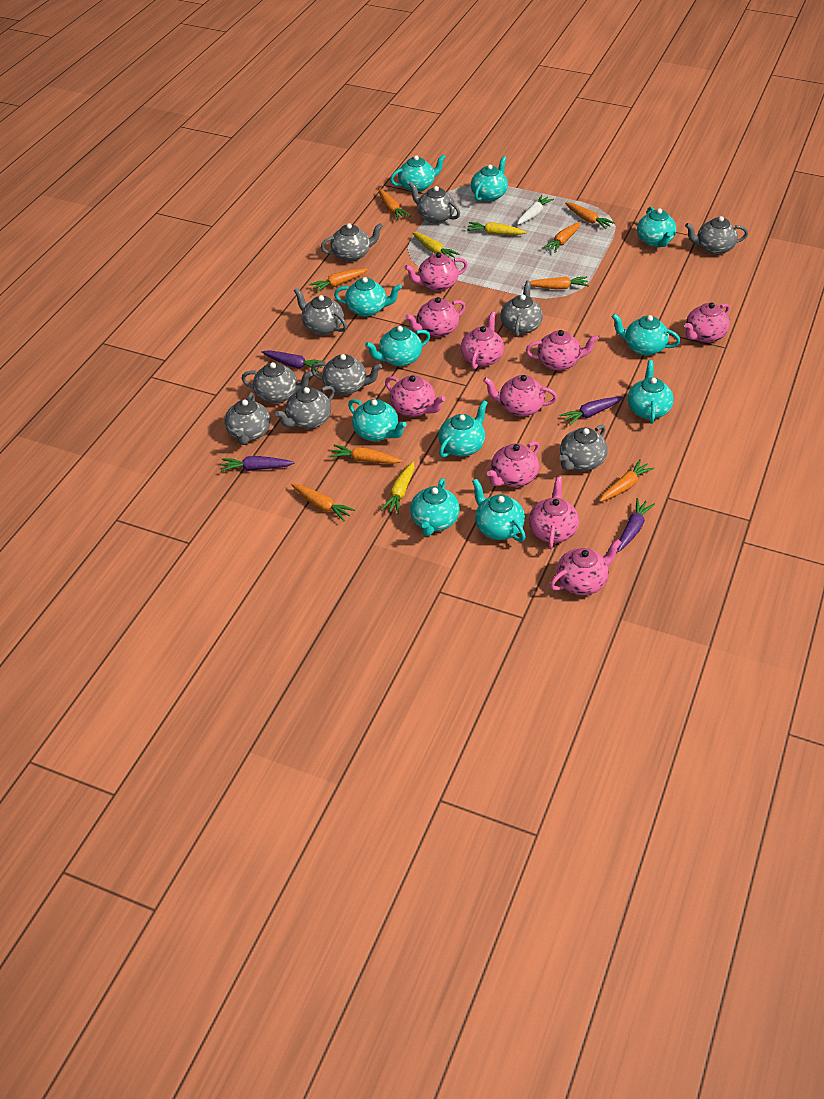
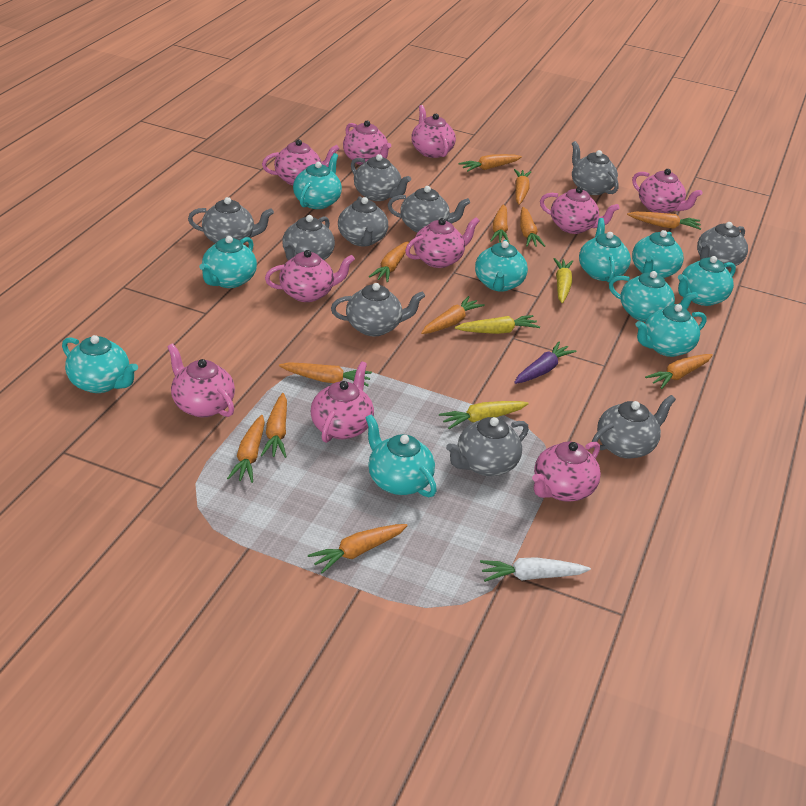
orange carrot: 8 -> 12
purple carrot: 4 -> 1
turquoise teapot: 11 -> 10

